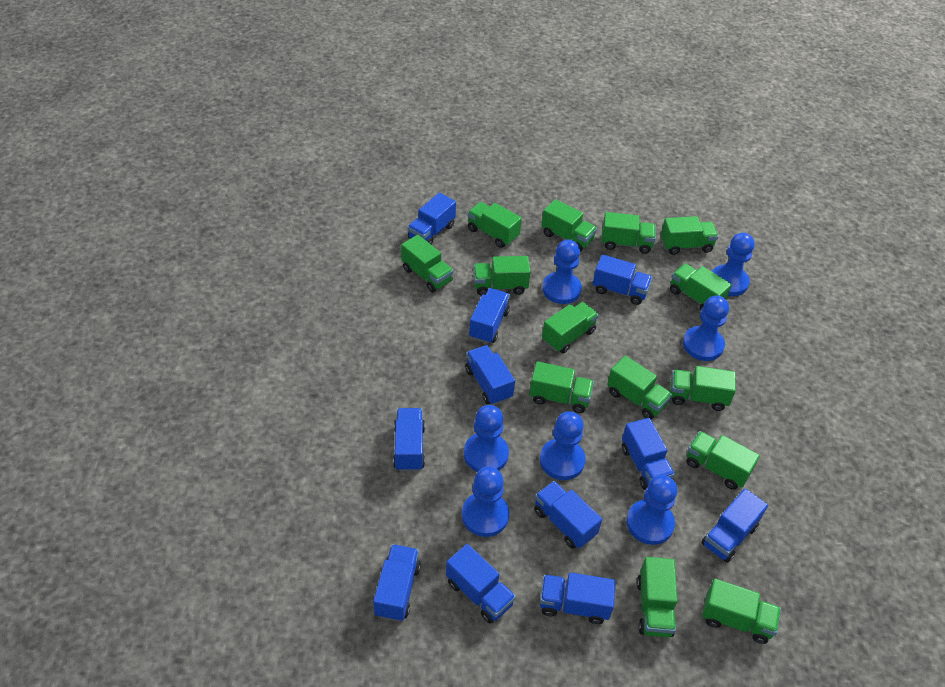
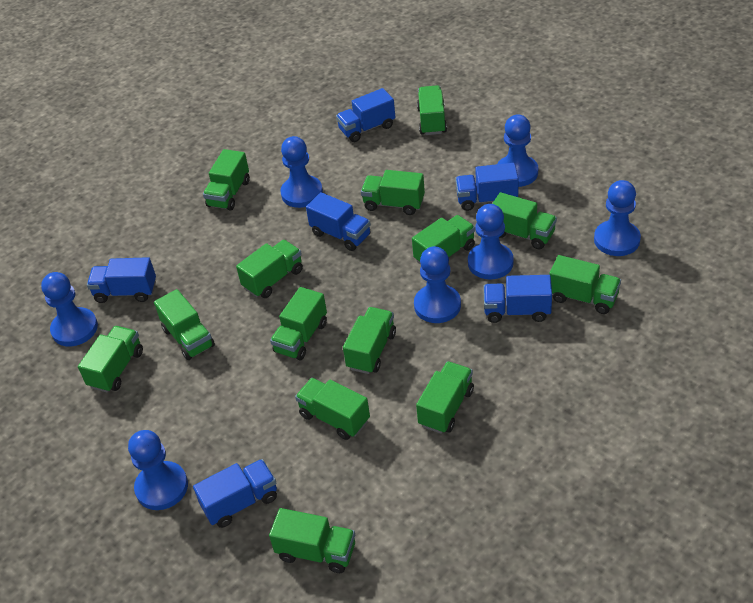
blue truck: 11 -> 6

